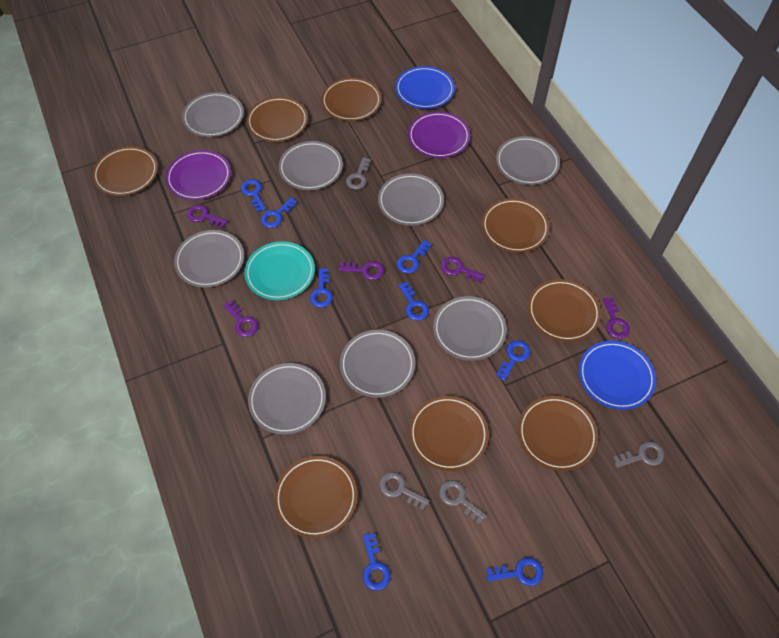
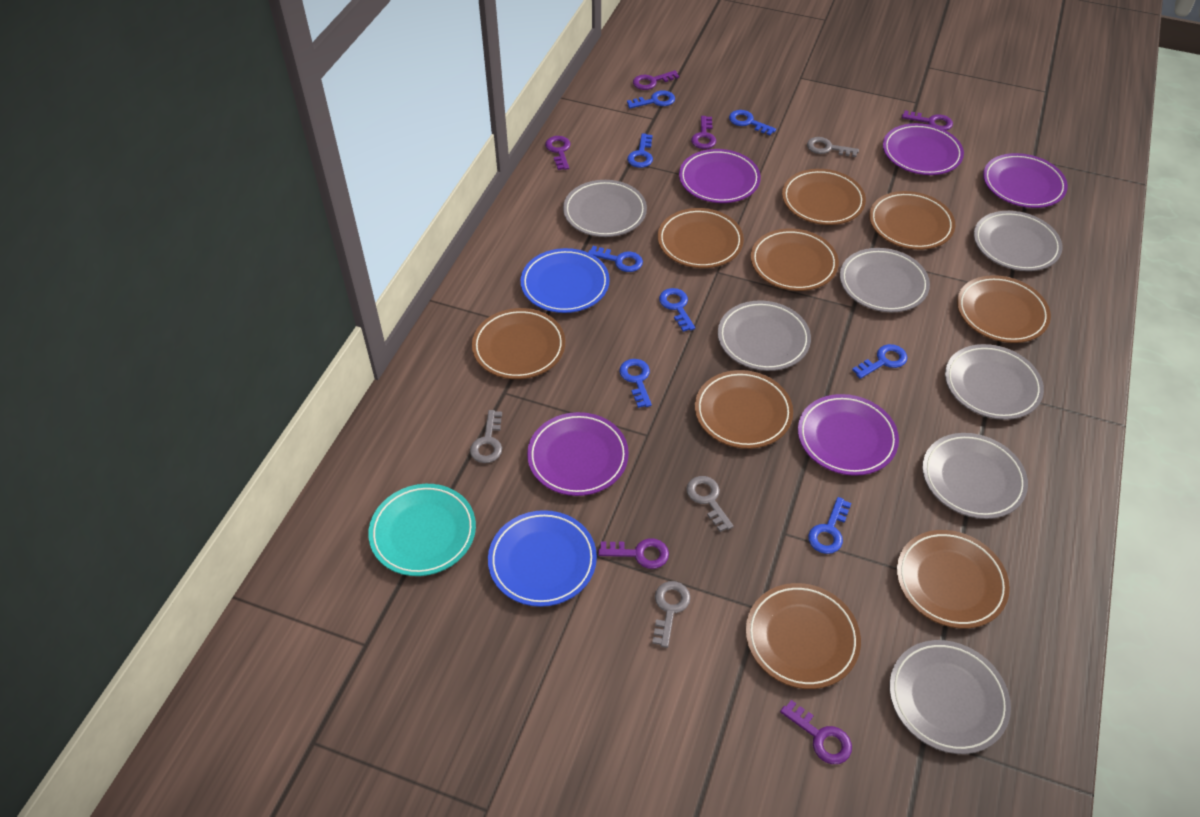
brown plate: 8 -> 9
grey plate: 8 -> 7
purple key: 5 -> 6
purple plate: 2 -> 5

